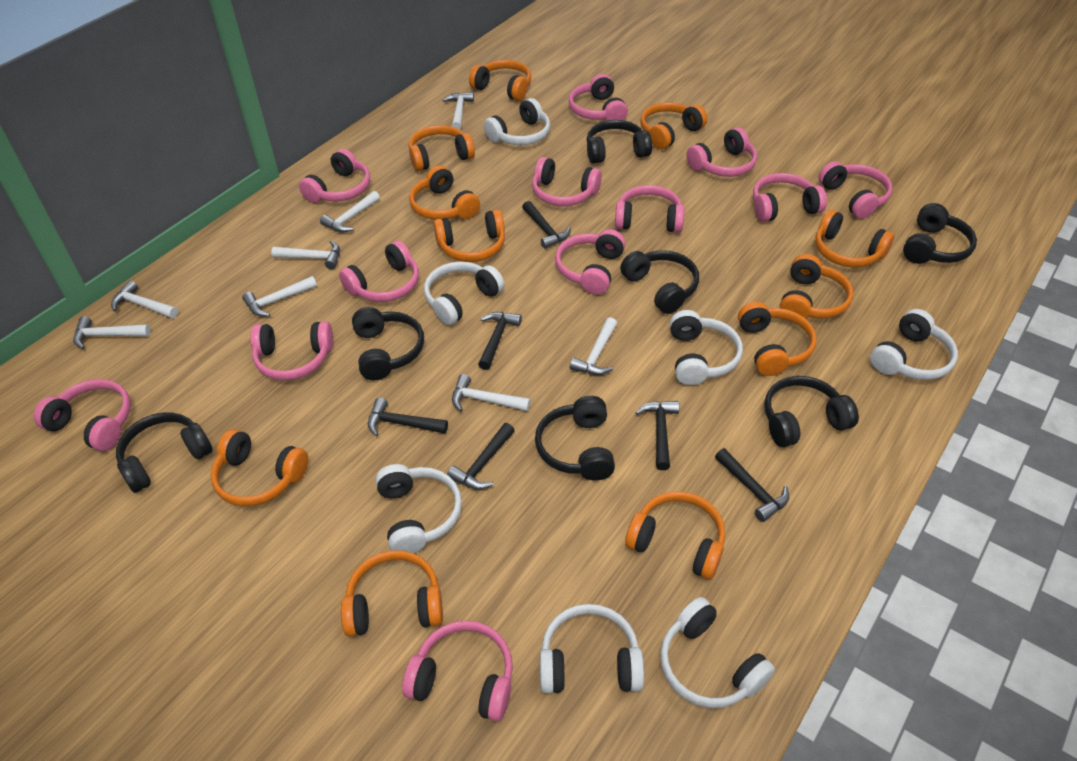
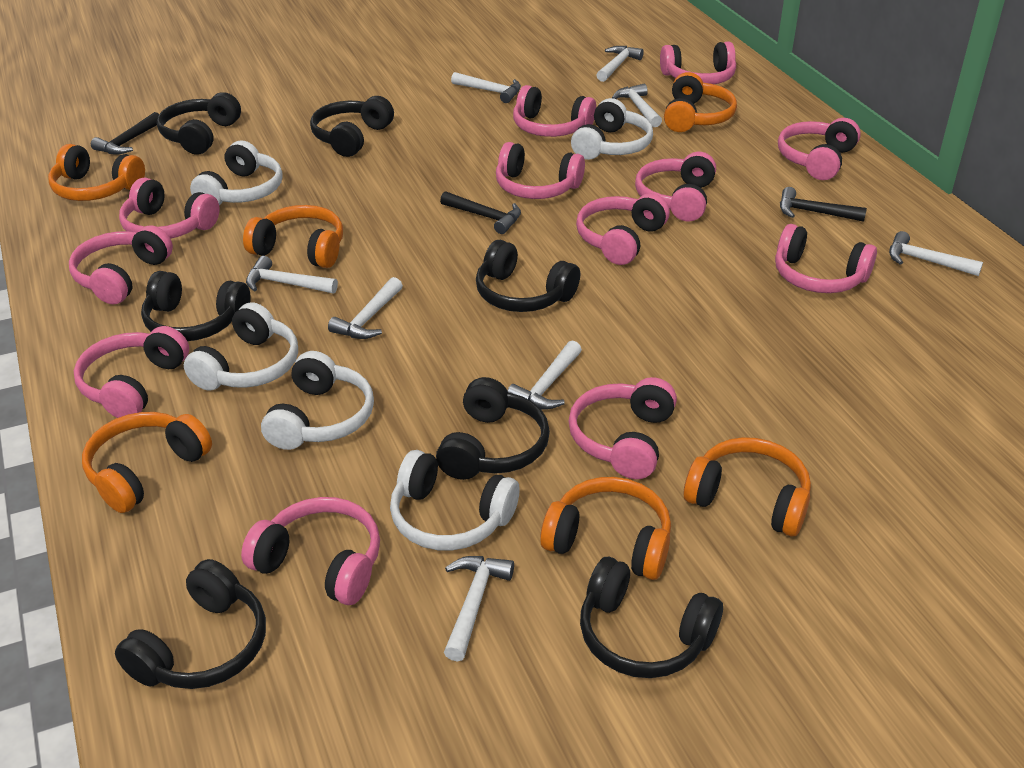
black hammer: 6 -> 3
orange headphones: 11 -> 6
white headphones: 7 -> 5

